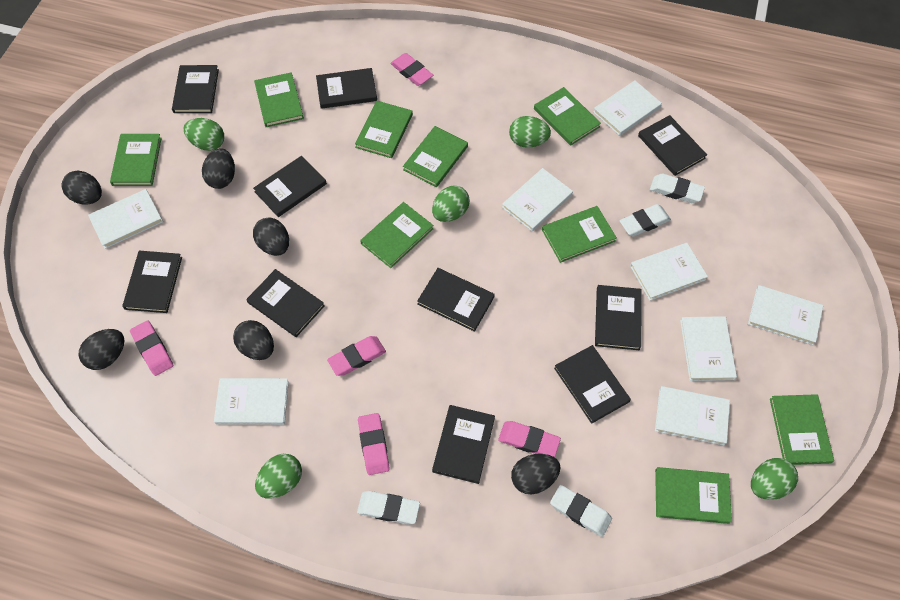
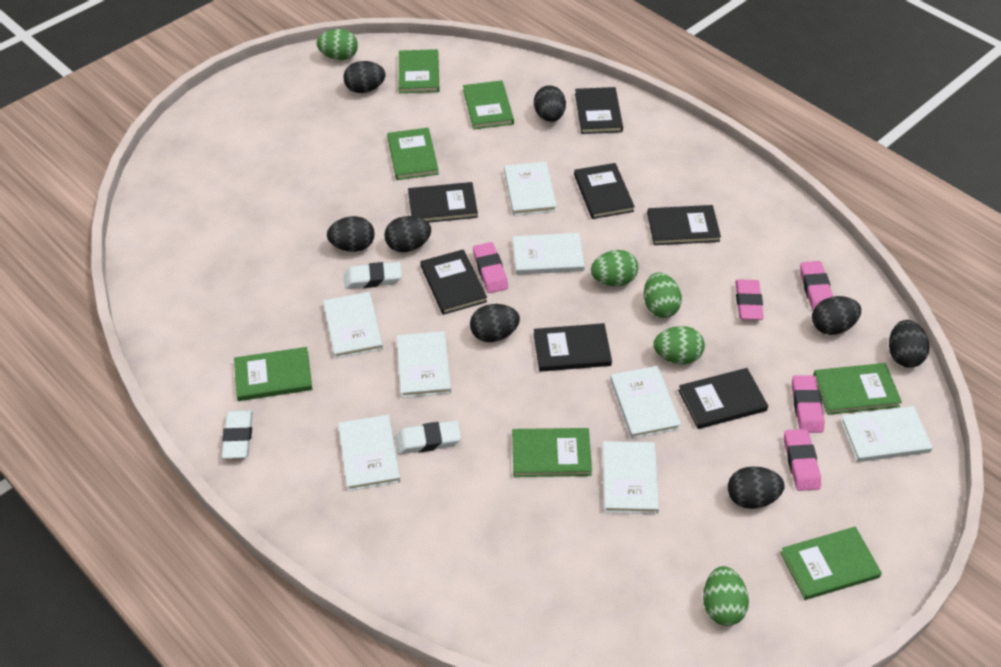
black book: 10 -> 7
black egg: 6 -> 8
green book: 9 -> 7
white eraser: 4 -> 3

